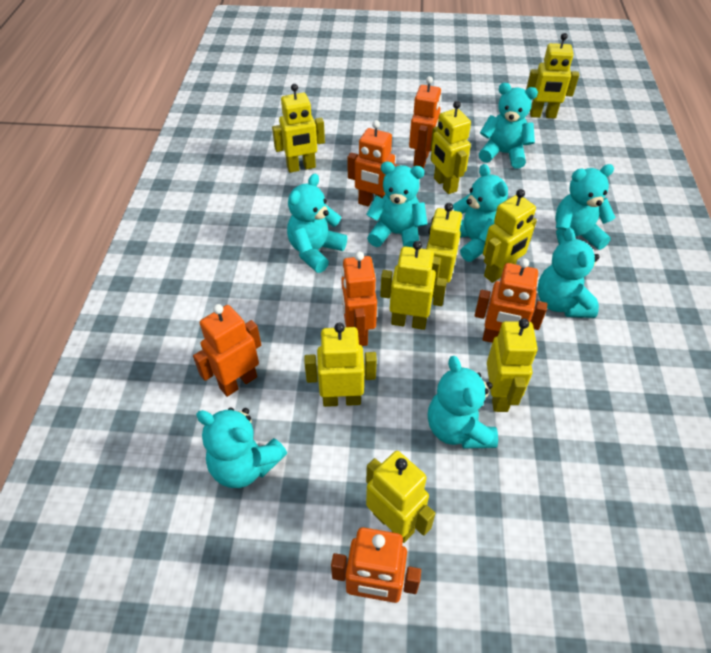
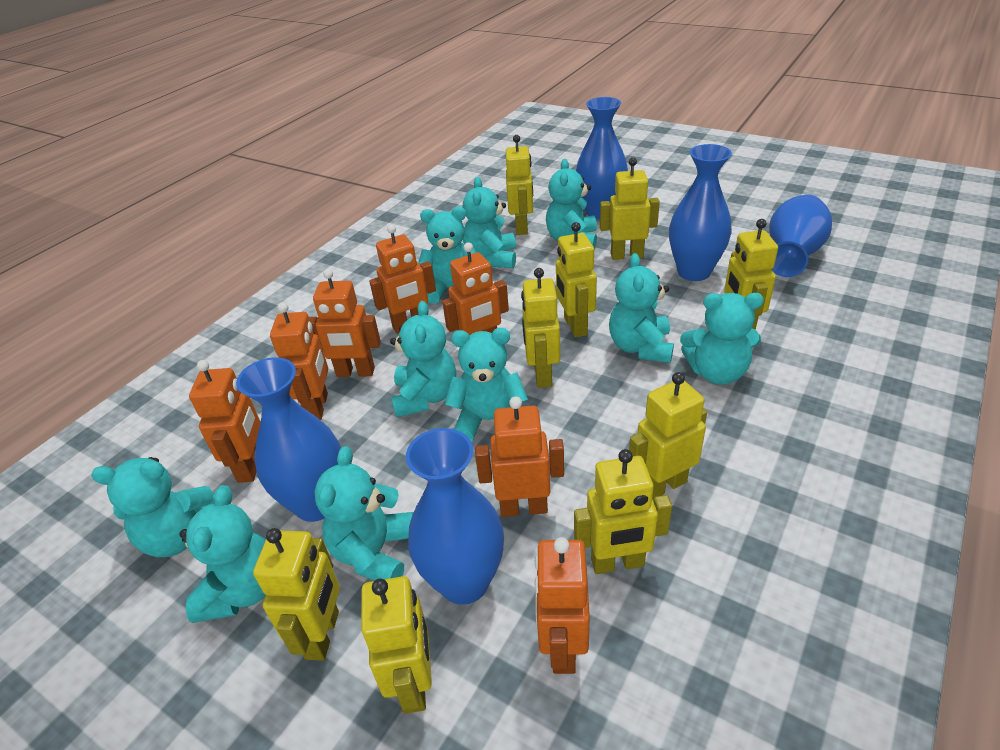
blue vase: 0 -> 5
orange robot: 6 -> 7
turquoise teddy bear: 8 -> 10

